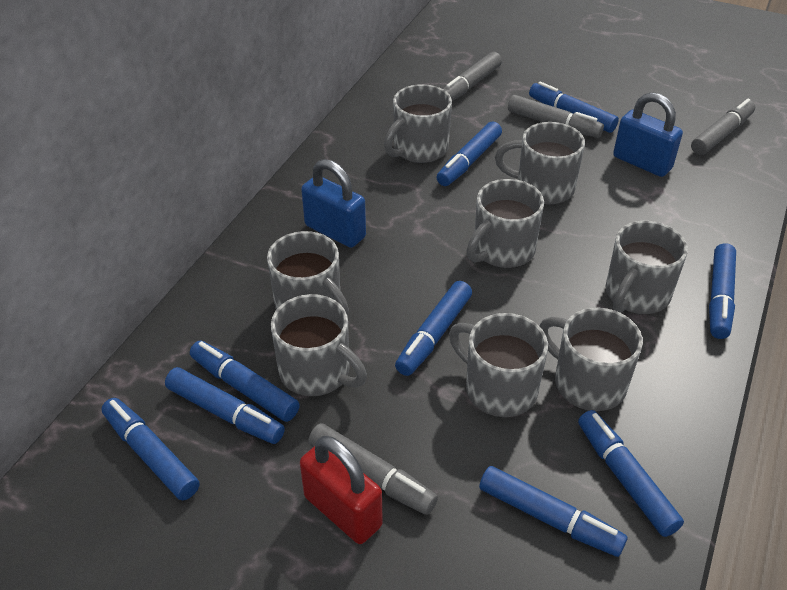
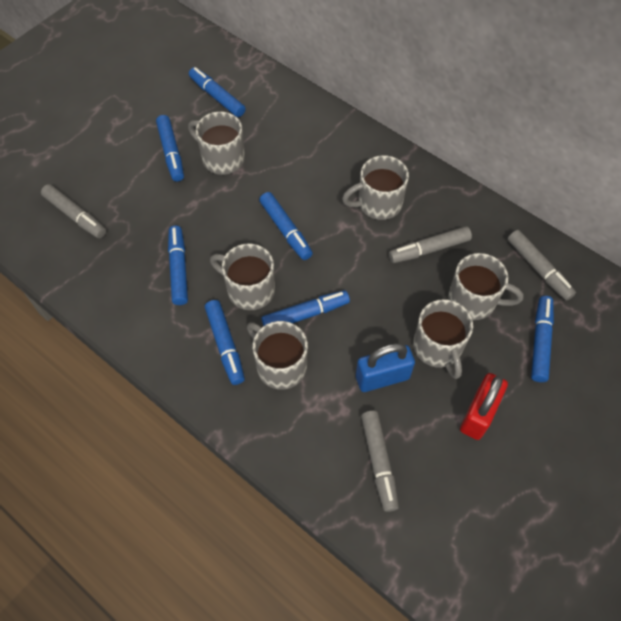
blue marker: 9 -> 7
blue padlock: 2 -> 1
grey mug: 8 -> 6

